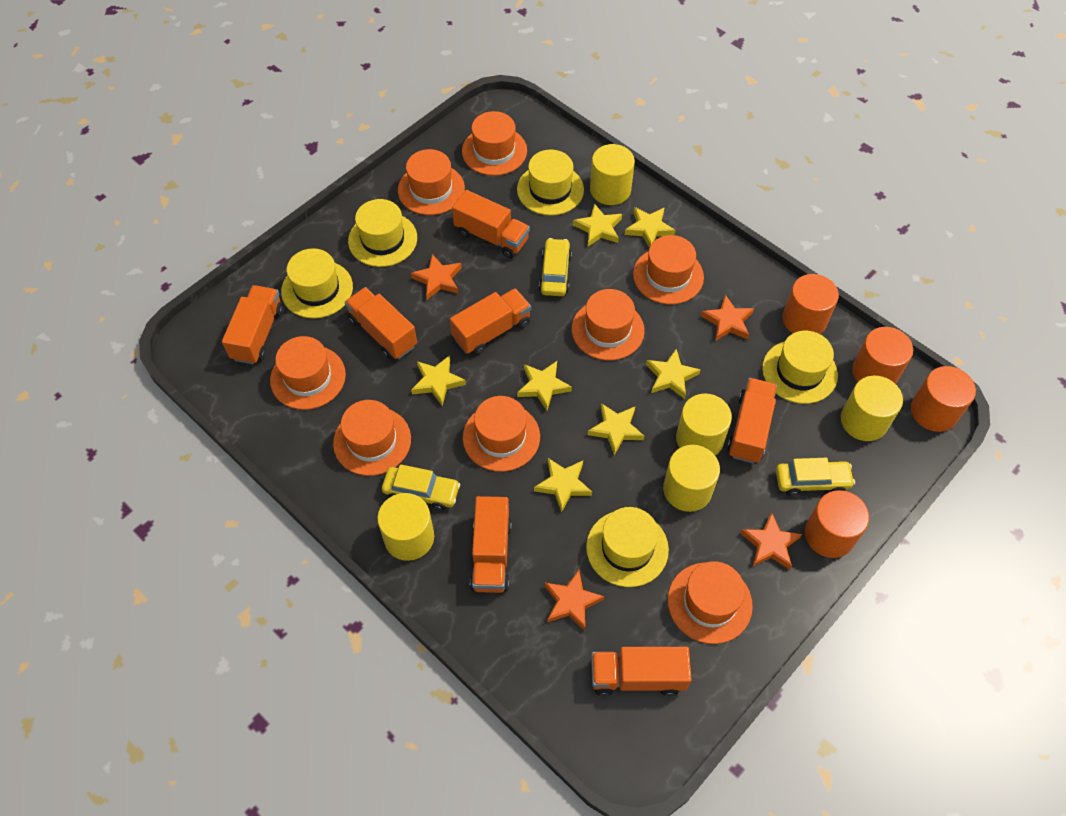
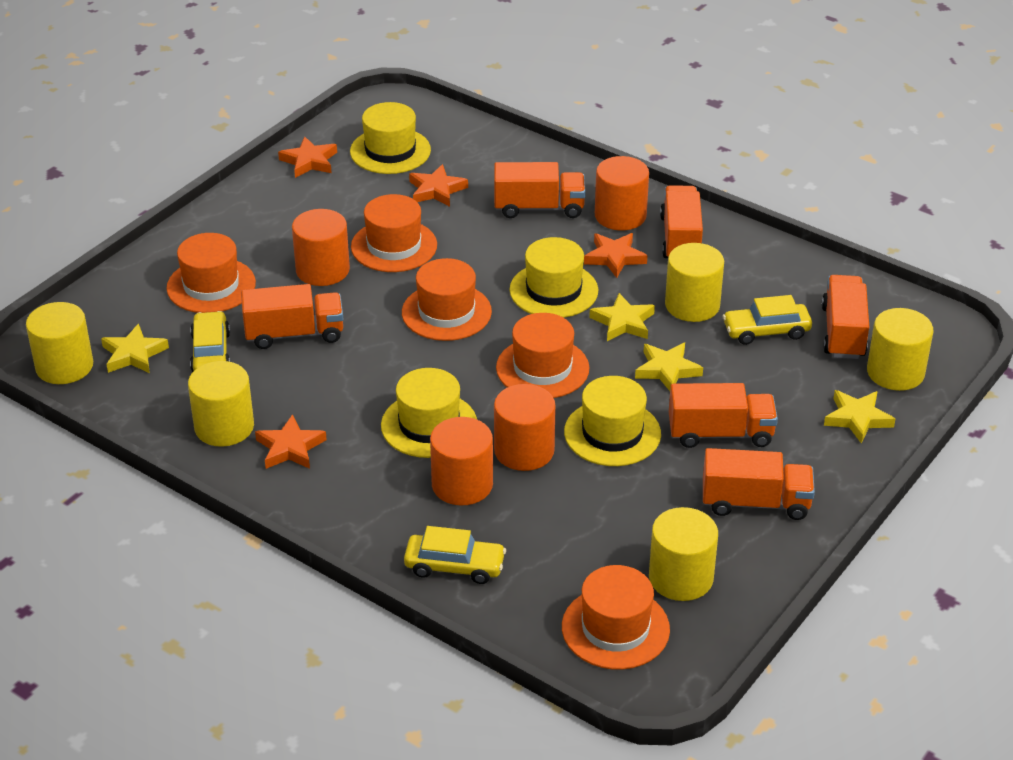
orange hat: 8 -> 5
orange truck: 7 -> 6
yellow hat: 5 -> 4
yellow star: 7 -> 4

